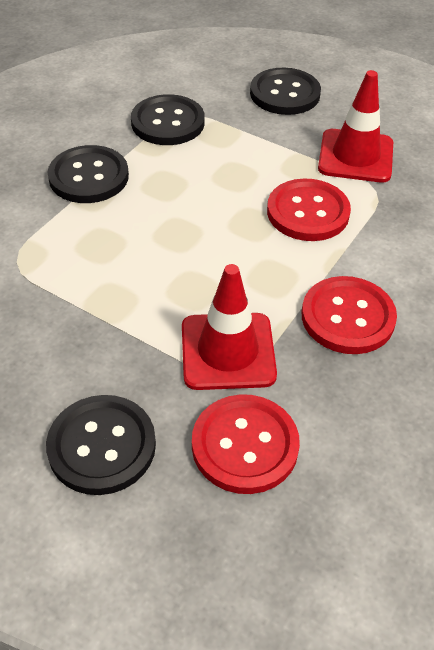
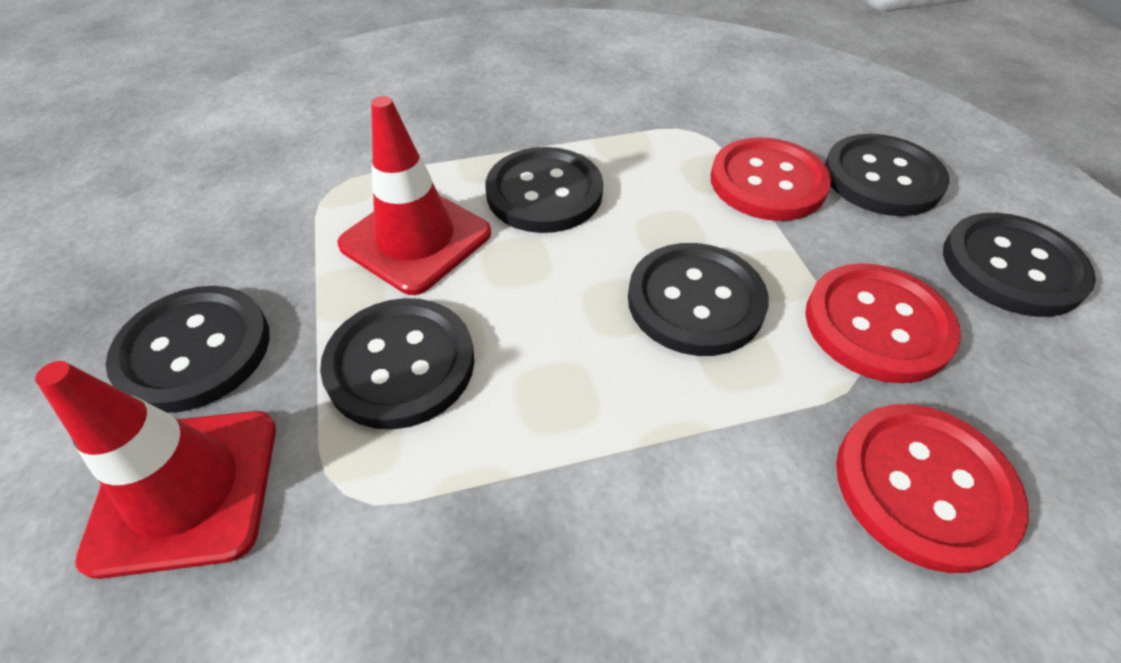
black button: 4 -> 6

